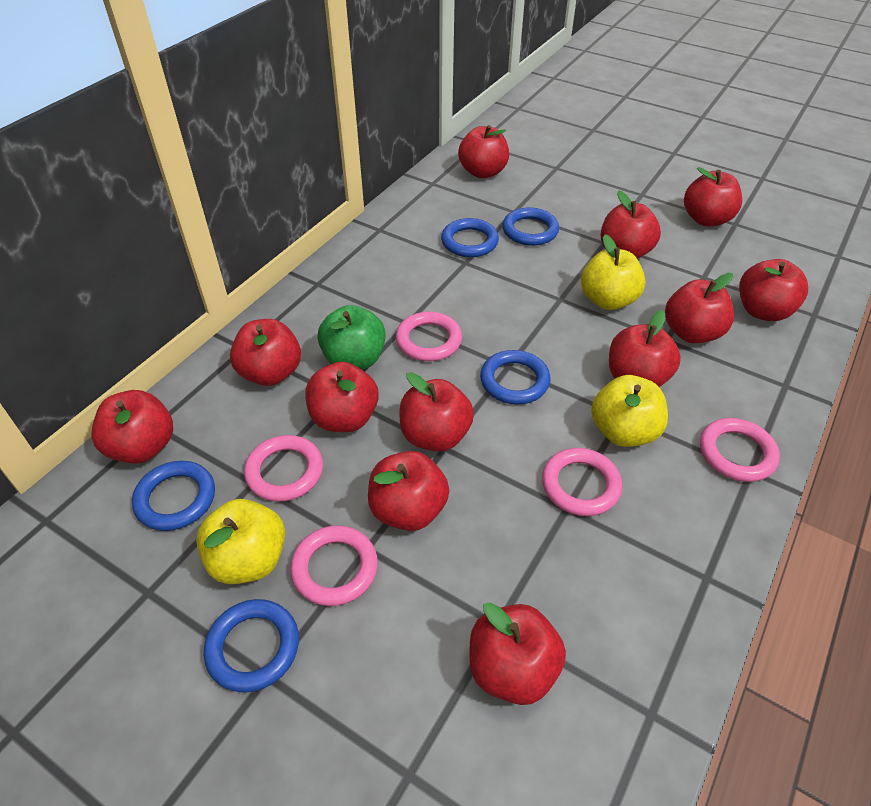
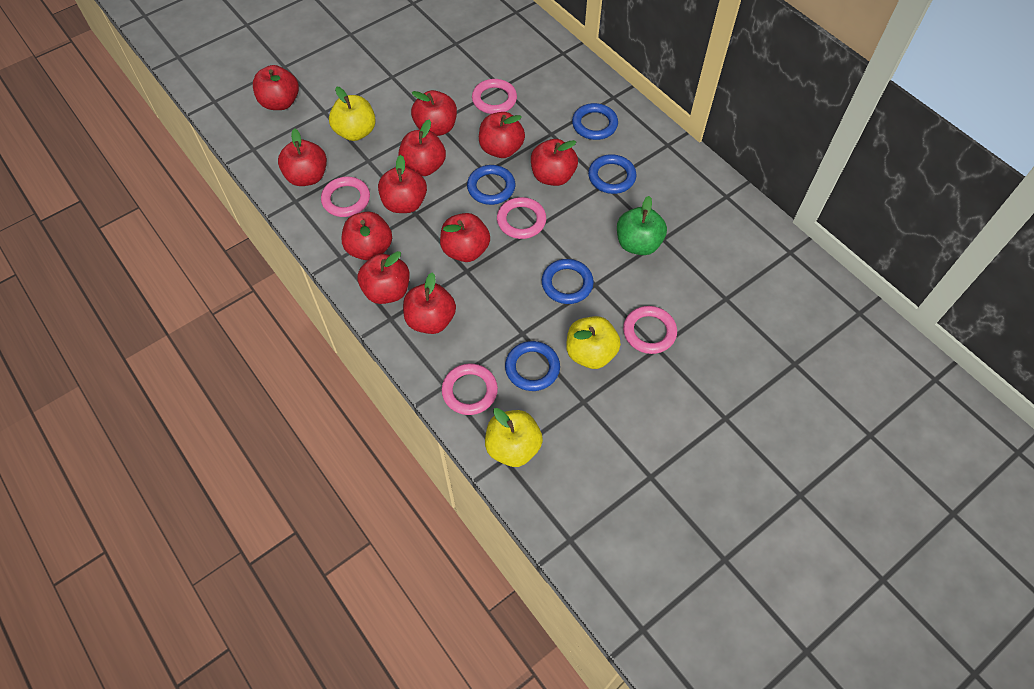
red apple: 12 -> 11

